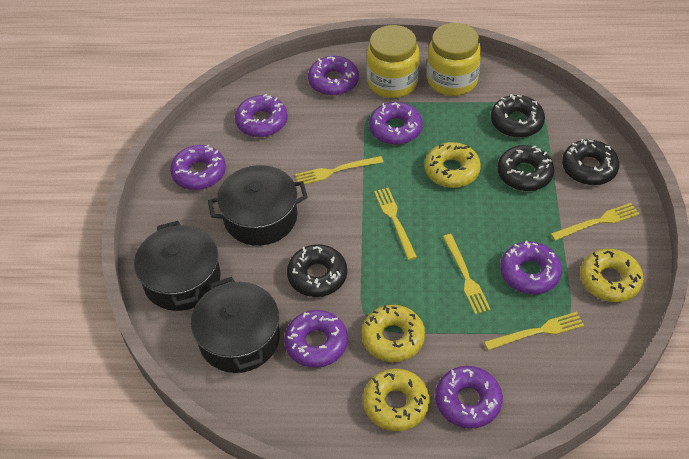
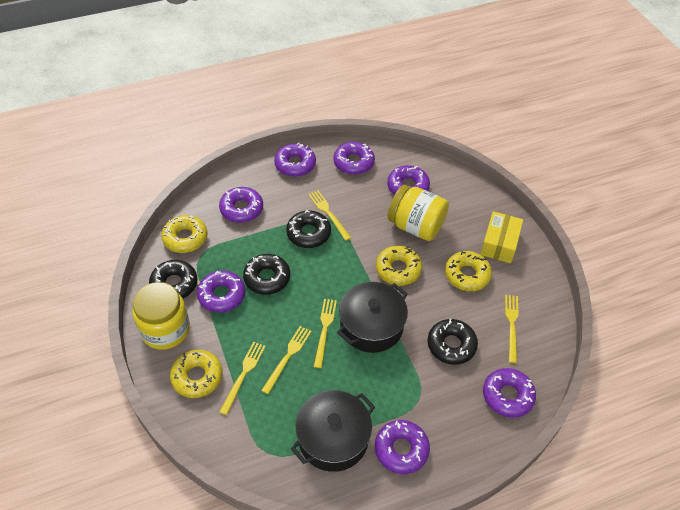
black pot: 3 -> 2
yellow box: 0 -> 1

